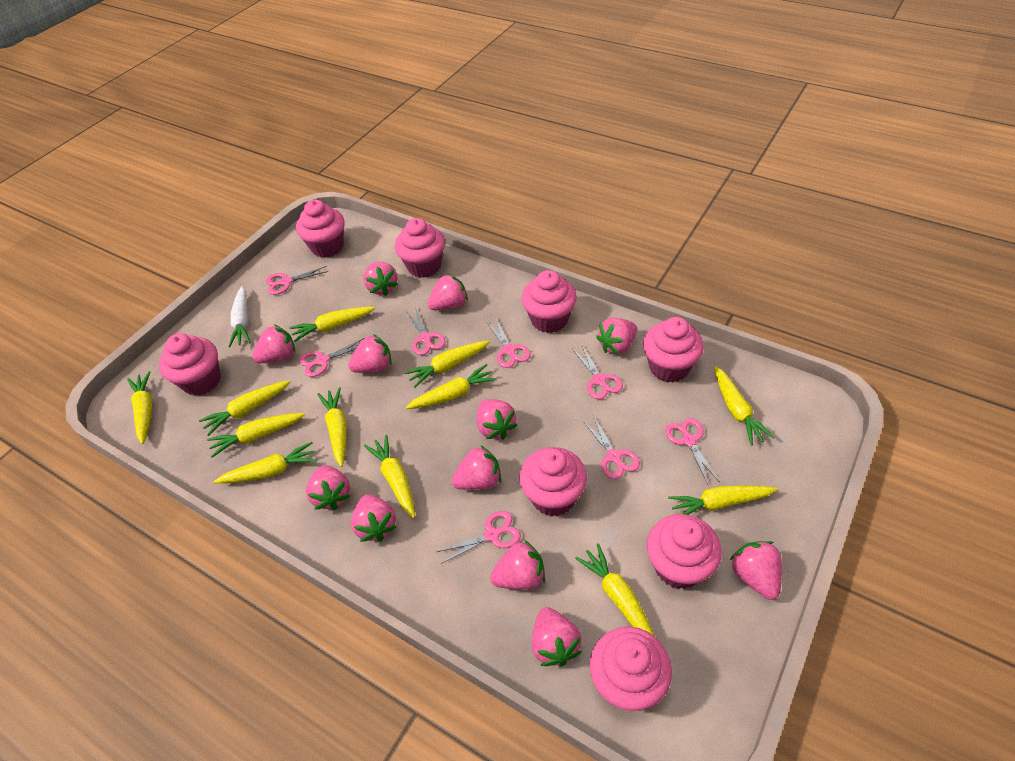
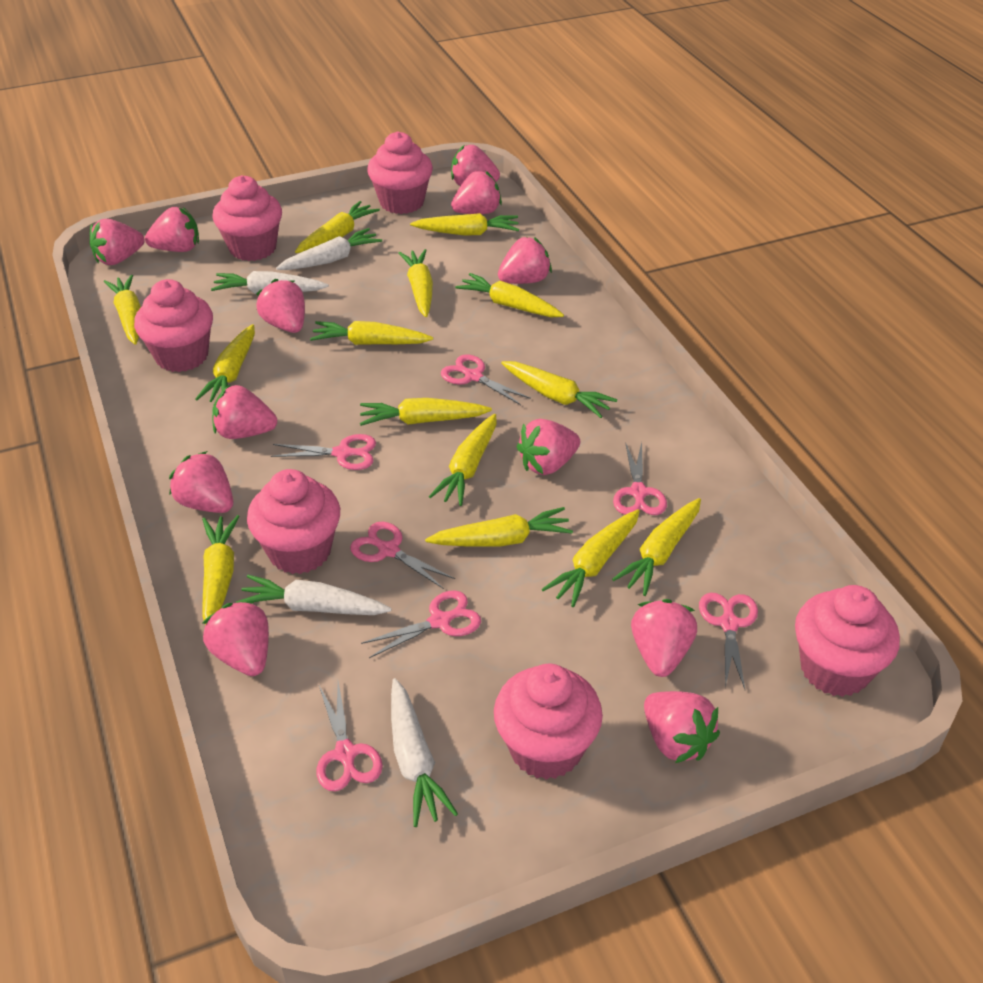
pink cupcake: 8 -> 6
pink scissors: 8 -> 7
white carrot: 1 -> 4
yellow carrot: 12 -> 14

